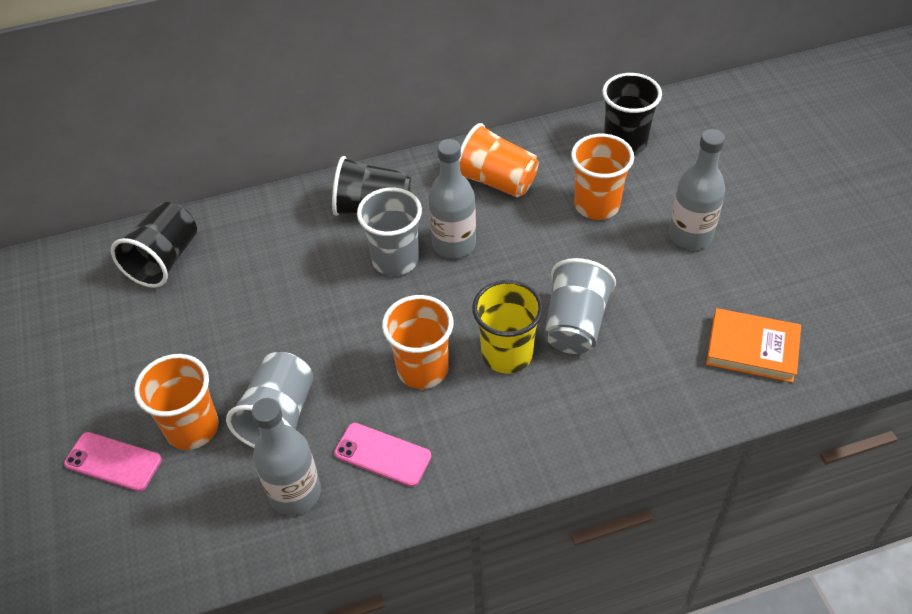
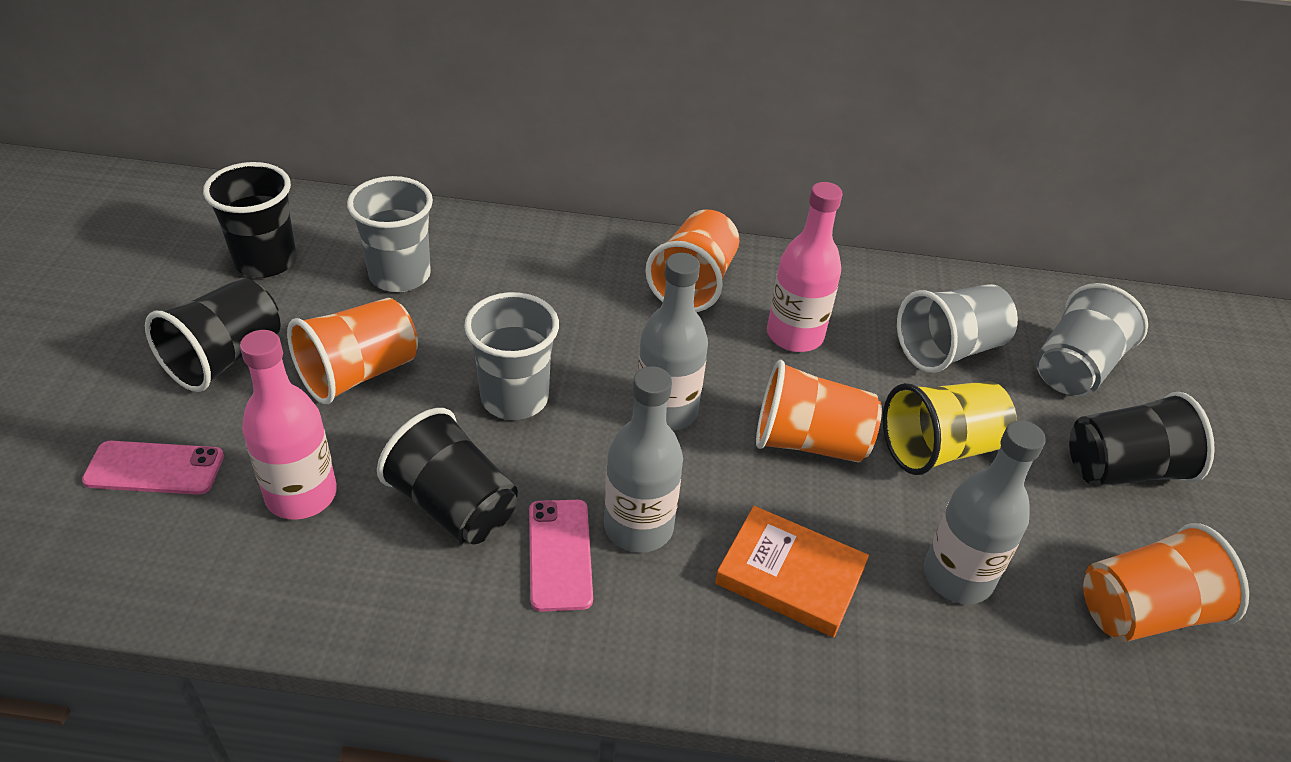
black cup: 3 -> 4
grey cup: 3 -> 4
pink bottle: 0 -> 2

